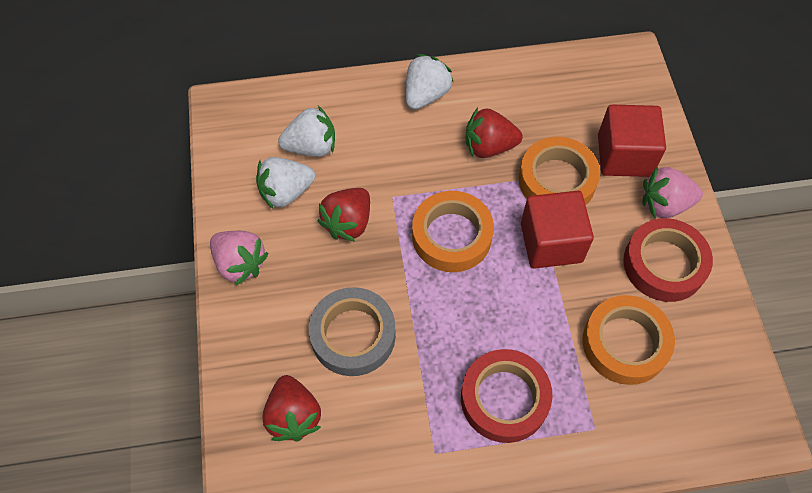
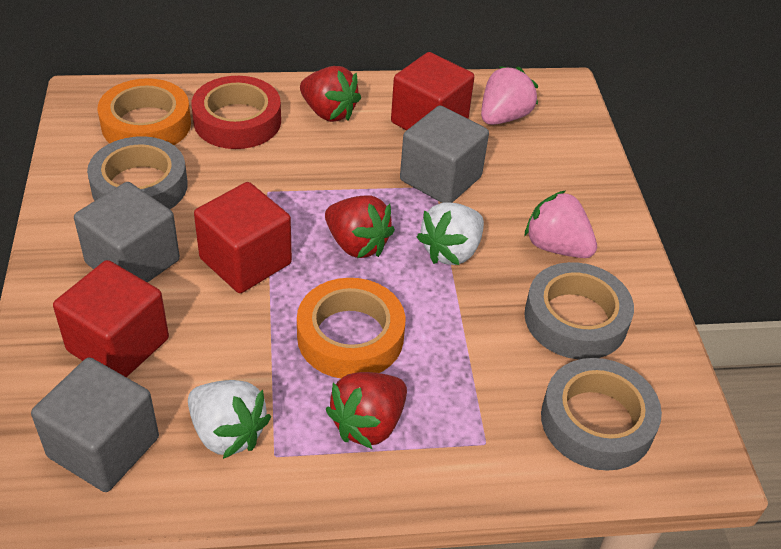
grey cube: 0 -> 3
grey tape: 1 -> 3
orange tape: 3 -> 2
red cube: 2 -> 3
red tape: 2 -> 1
white strawberry: 3 -> 2

